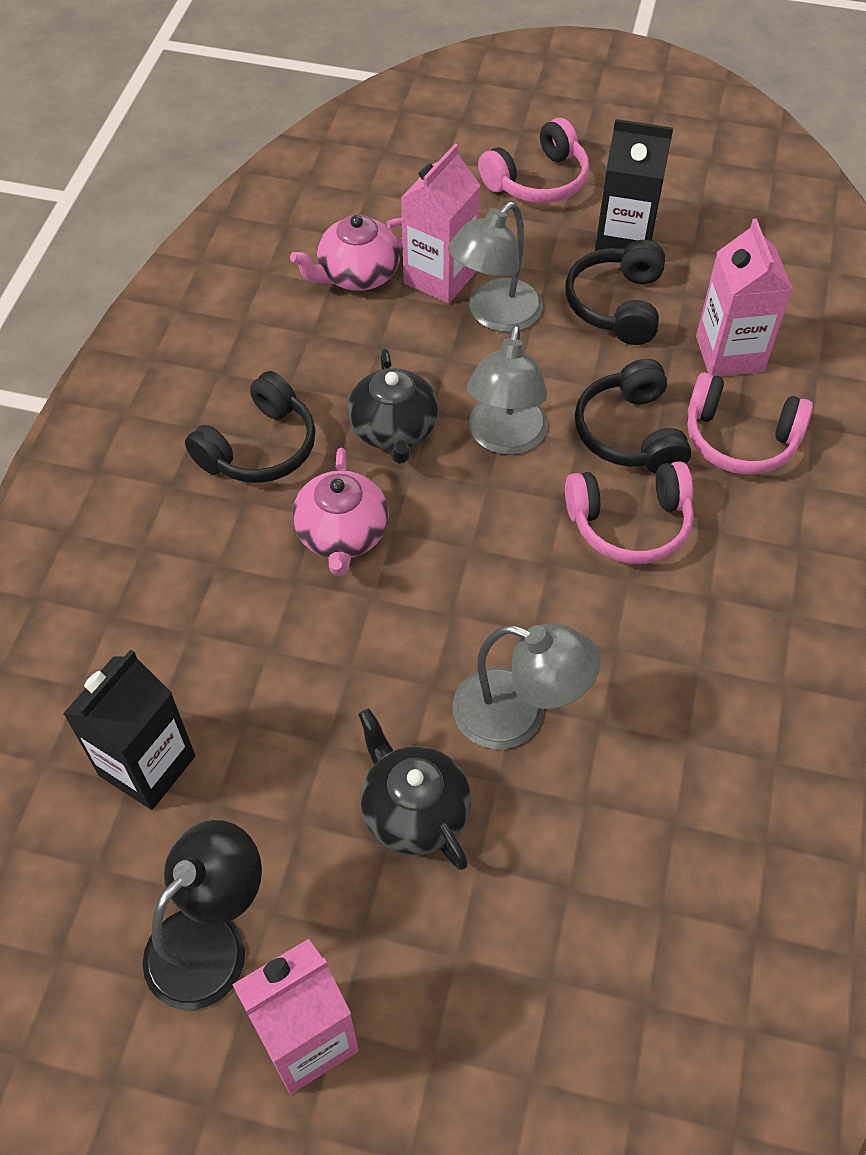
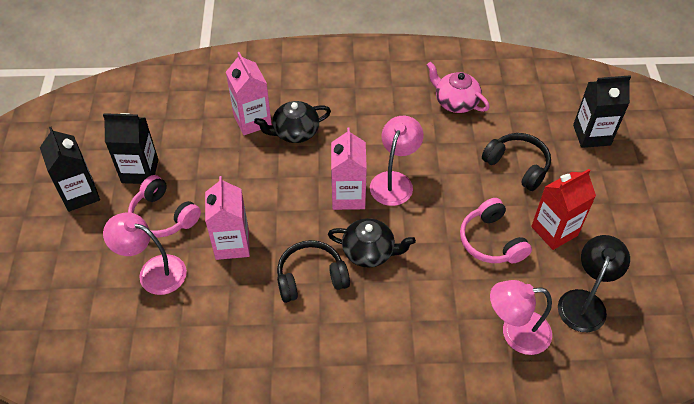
black carton: 2 -> 3
black headphones: 3 -> 2
grey lamp: 3 -> 0
pink headphones: 3 -> 2
pink lamp: 0 -> 3
pink teapot: 2 -> 1
red carton: 0 -> 1

